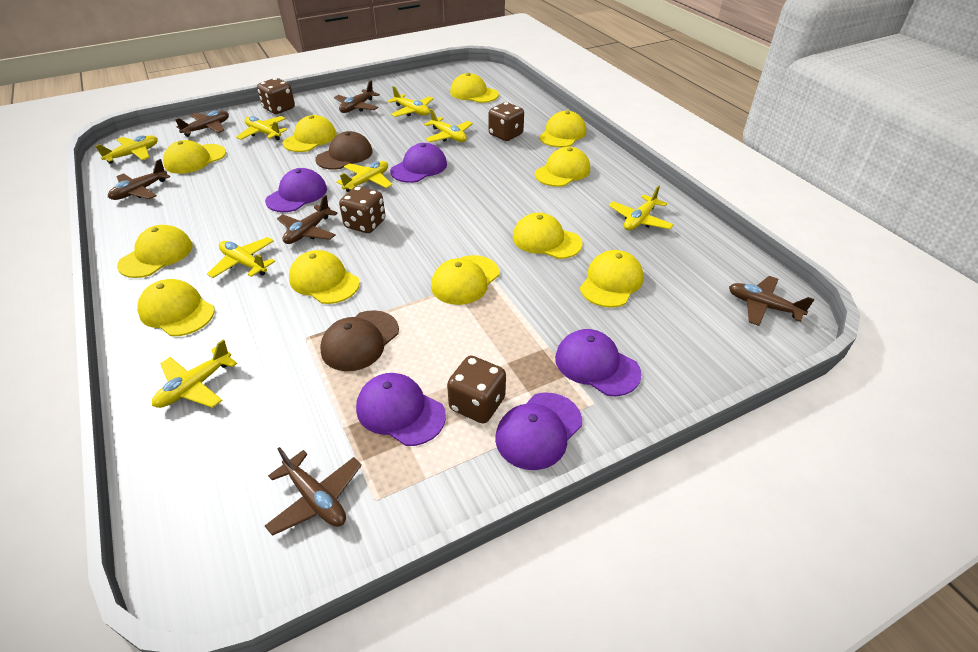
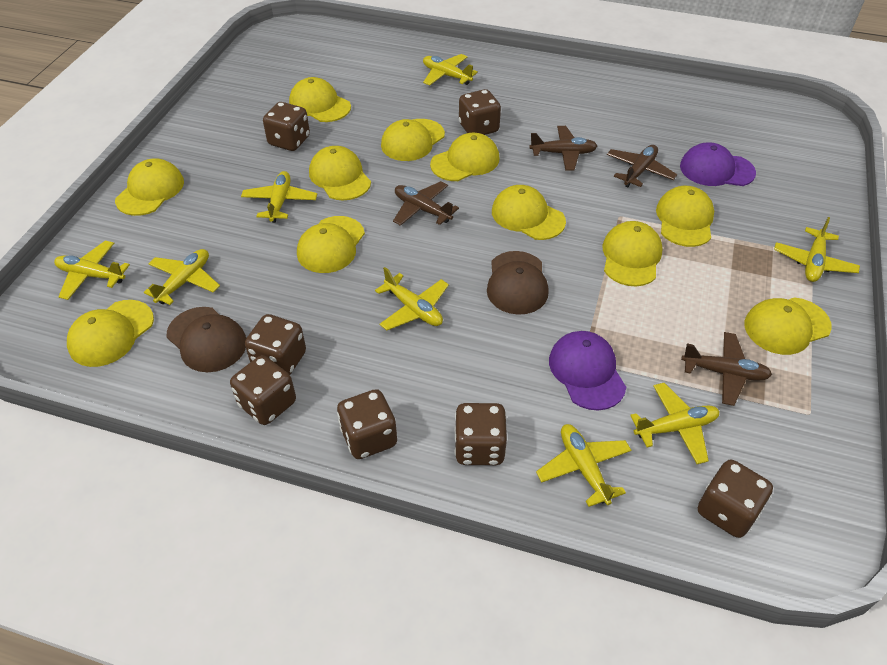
brown dice: 4 -> 7
brown plane: 6 -> 4
purple cap: 5 -> 2

